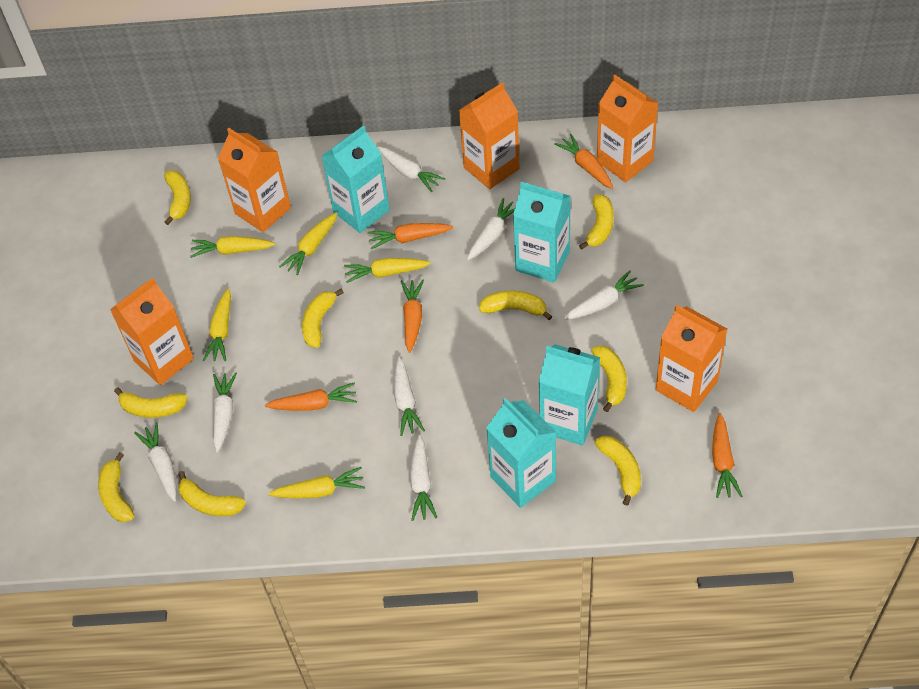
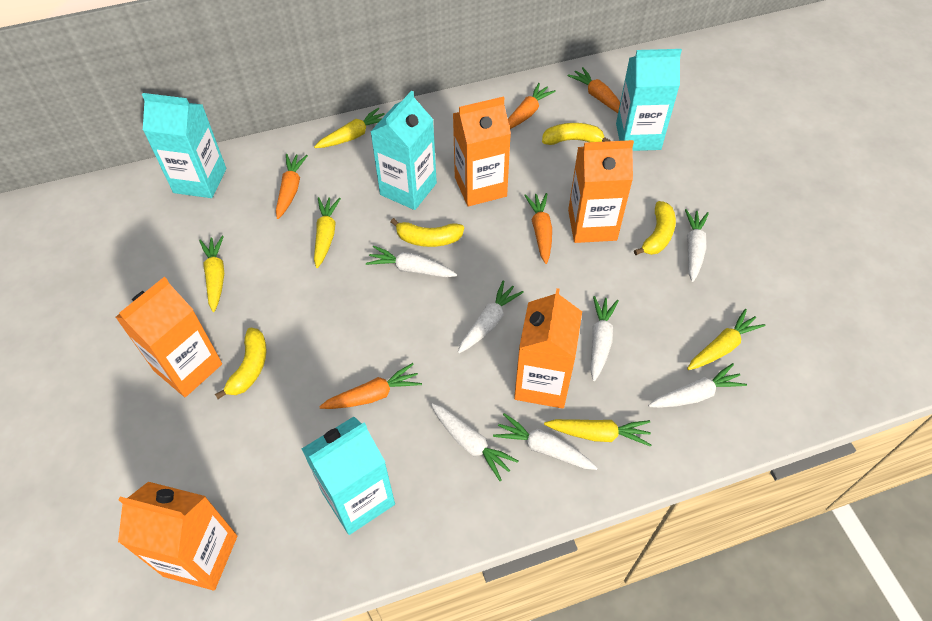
yellow banana: 9 -> 4

